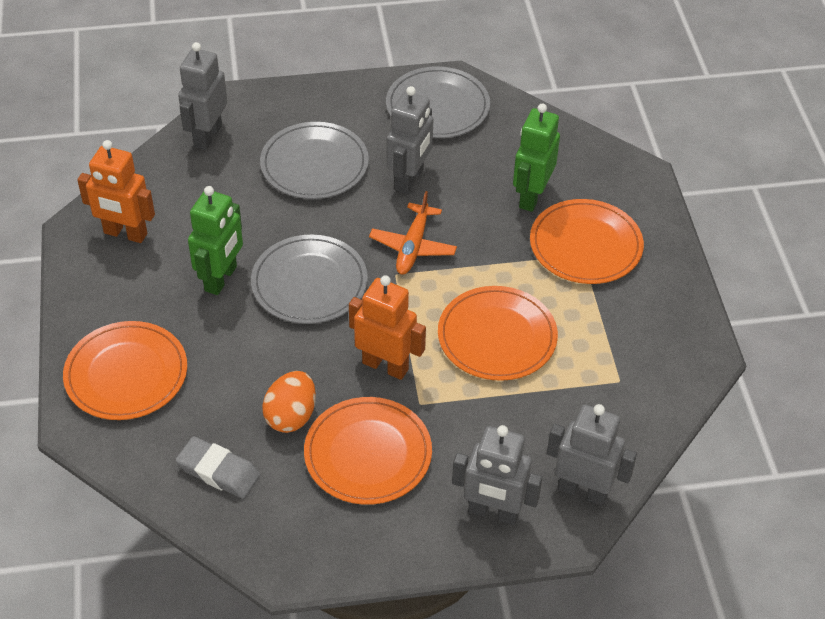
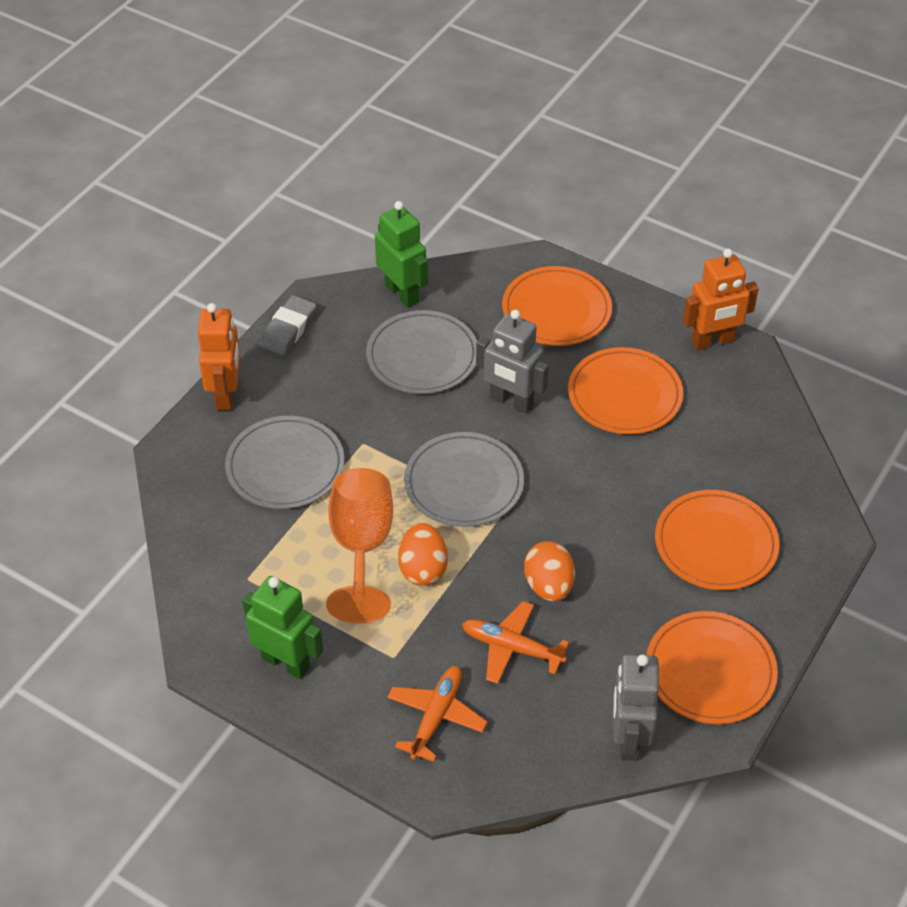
grey robot: 4 -> 2
orange egg: 1 -> 2
orange goblet: 0 -> 1
orange plane: 1 -> 2

